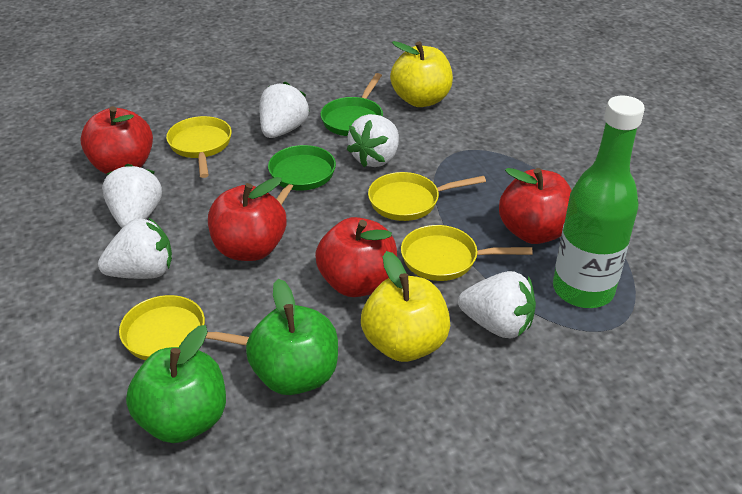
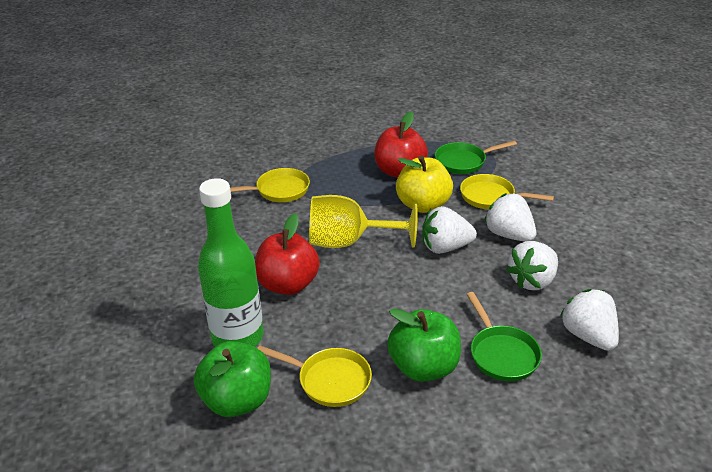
red apple: 4 -> 2
white strawberry: 5 -> 4
yellow apple: 2 -> 1
yellow goblet: 0 -> 1
yellow pan: 4 -> 3

